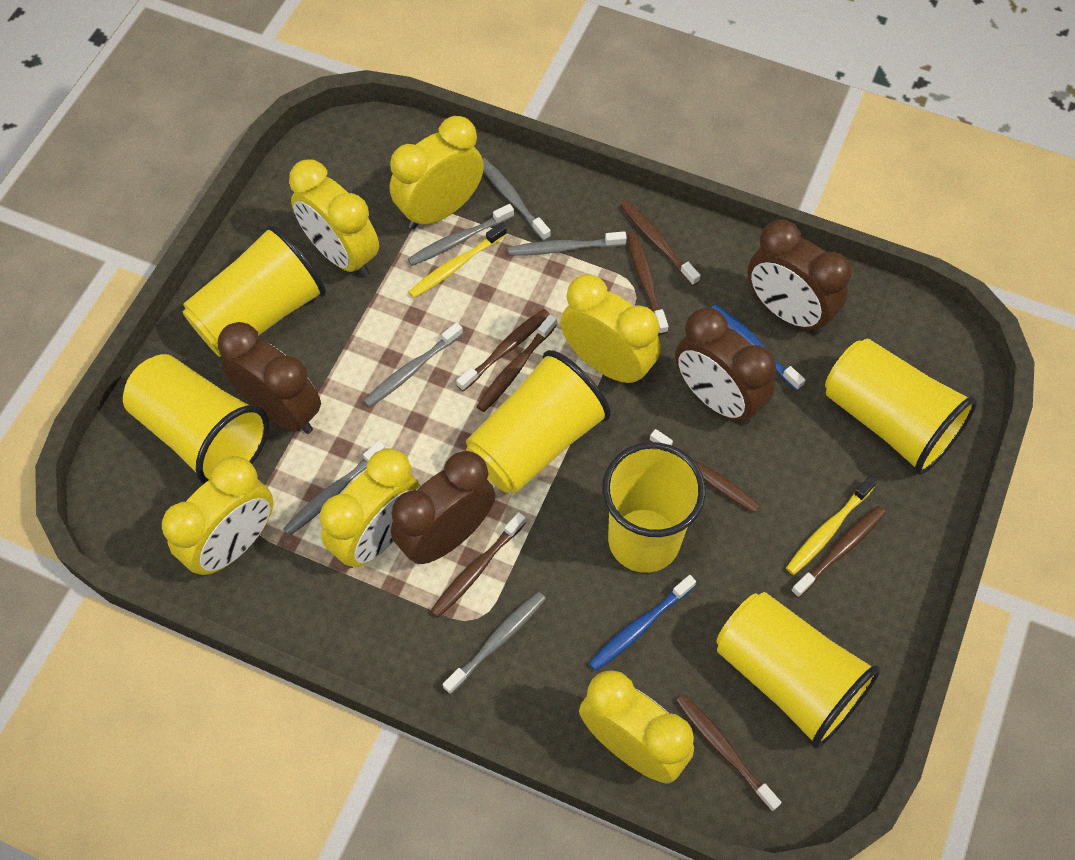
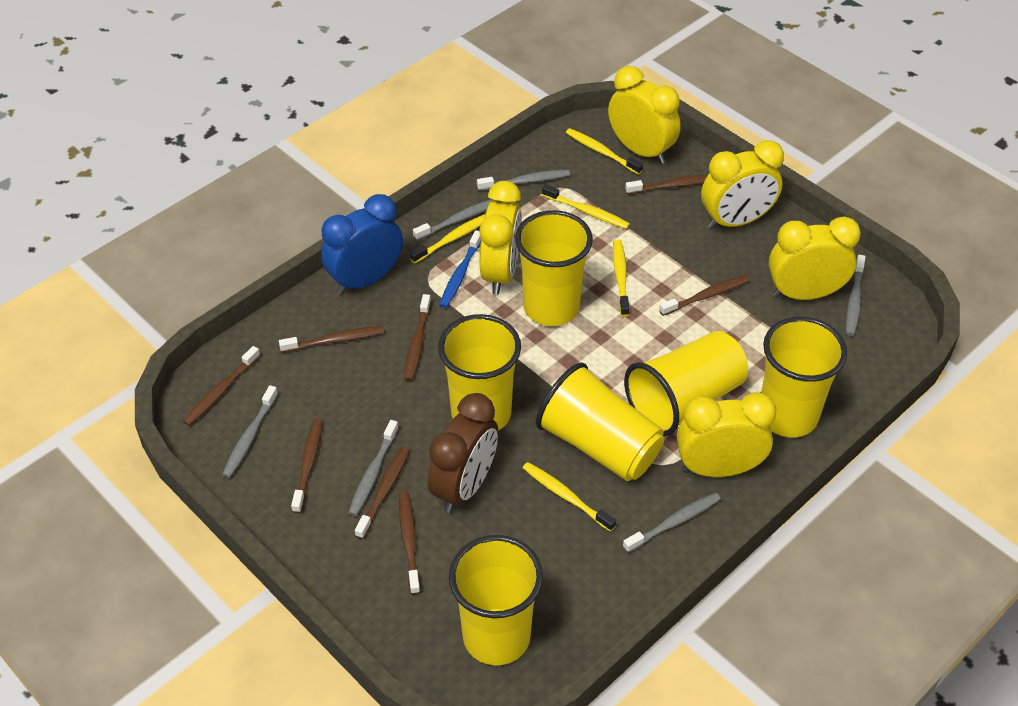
blue clock: 0 -> 1
blue toothbrush: 2 -> 1
brown clock: 4 -> 1
yellow clock: 6 -> 5
yellow toothbrush: 2 -> 5

